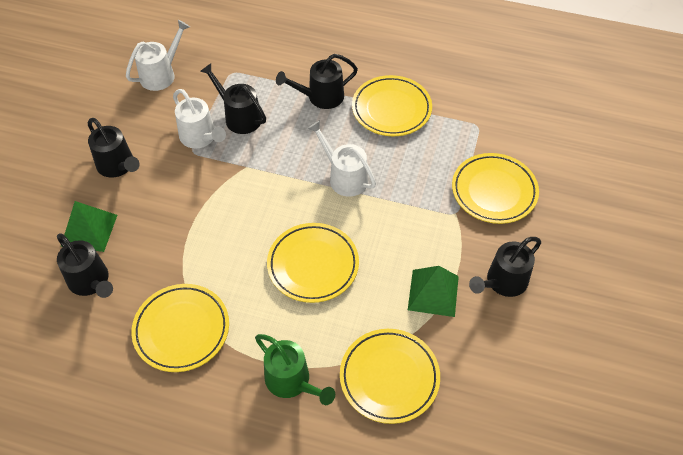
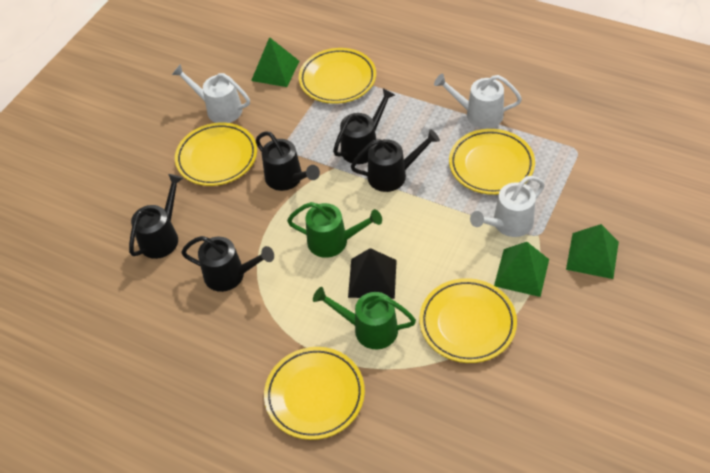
black pyramid: 0 -> 1
green pyramid: 2 -> 3
green watering can: 1 -> 2

